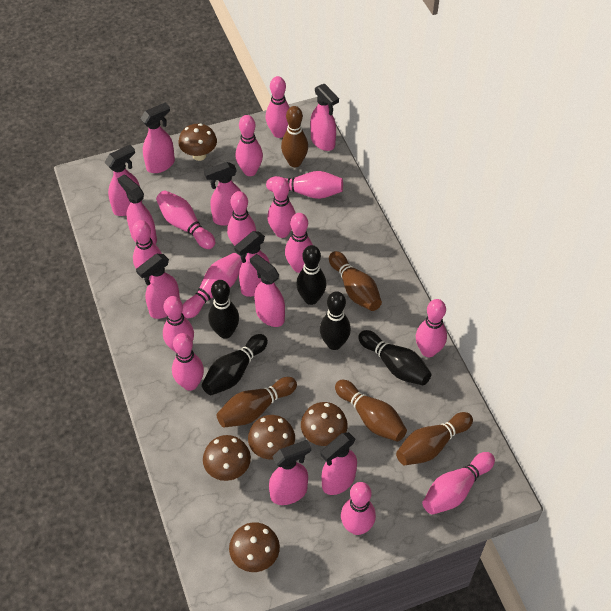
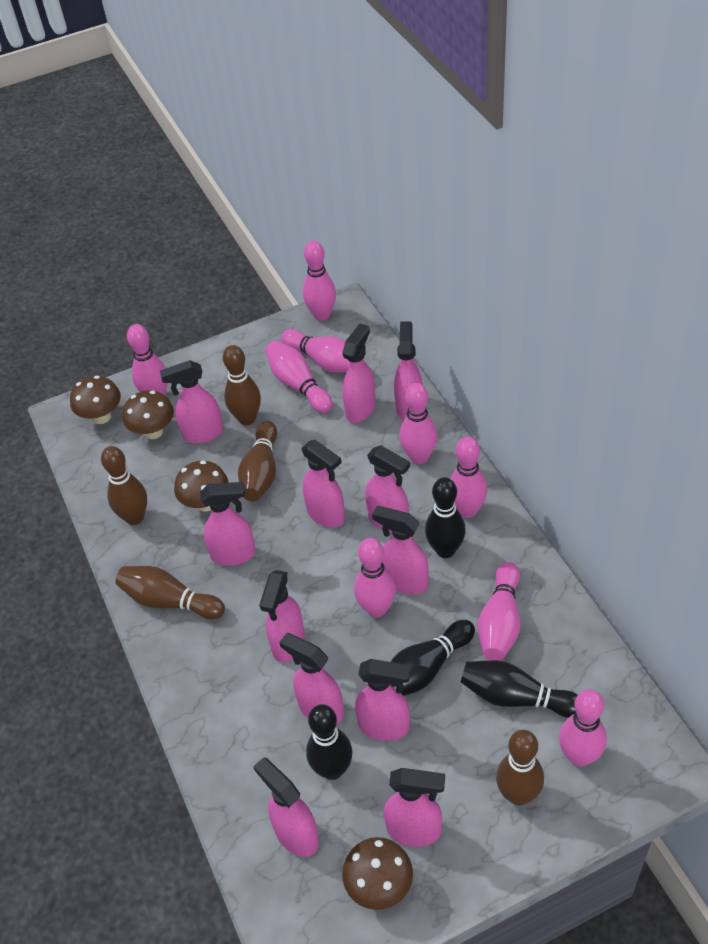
black bowling pin: 5 -> 4
brown mushroom: 5 -> 4
pink bowling pin: 14 -> 9
pink spray bottle: 10 -> 12

